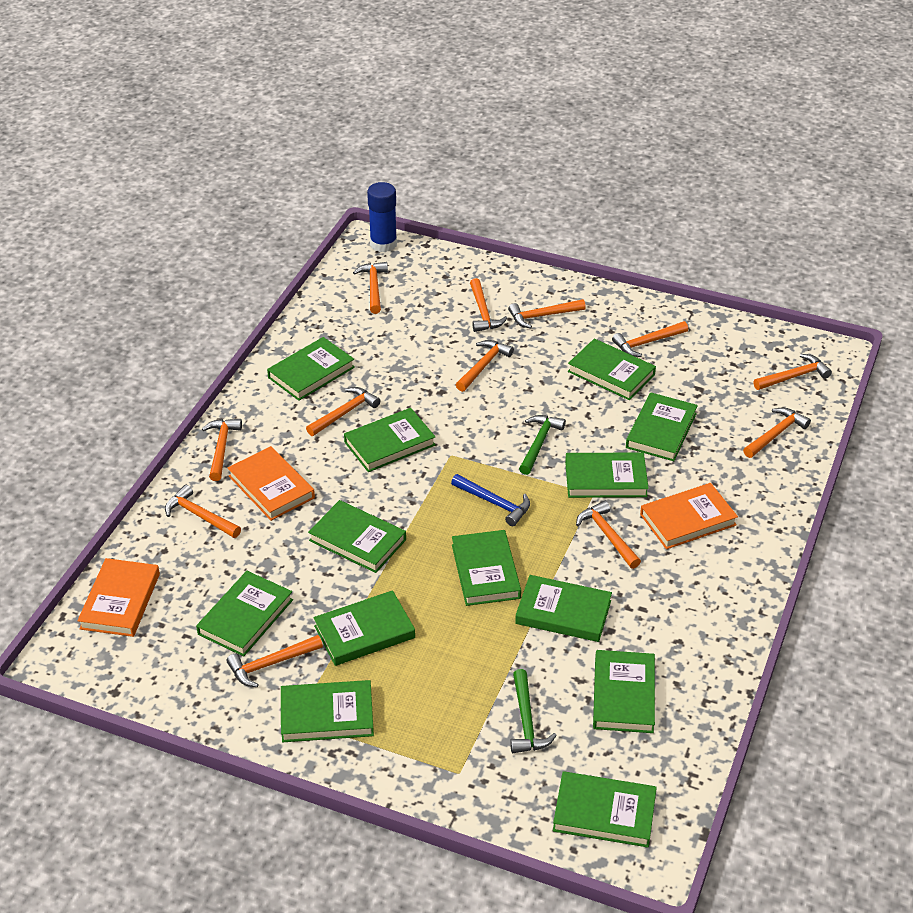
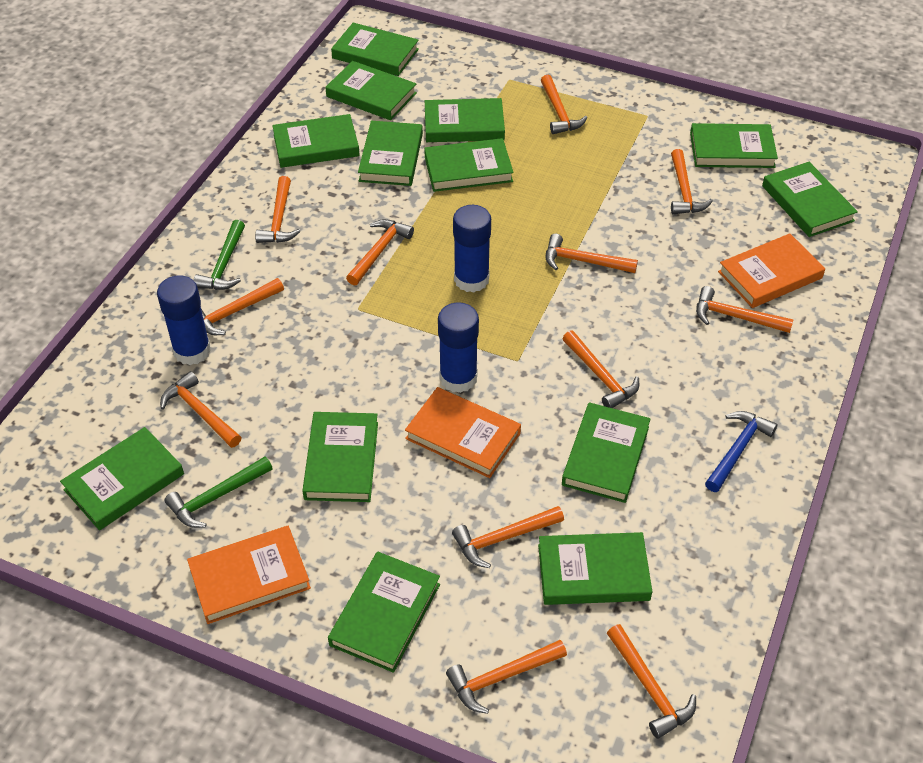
blue glue stick: 1 -> 3

